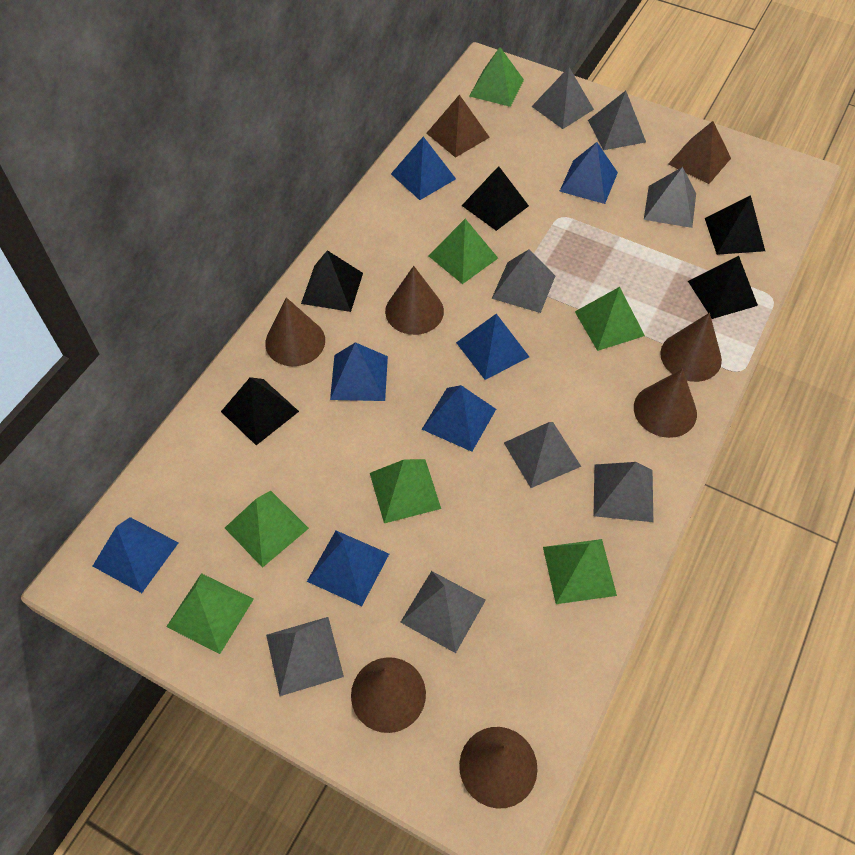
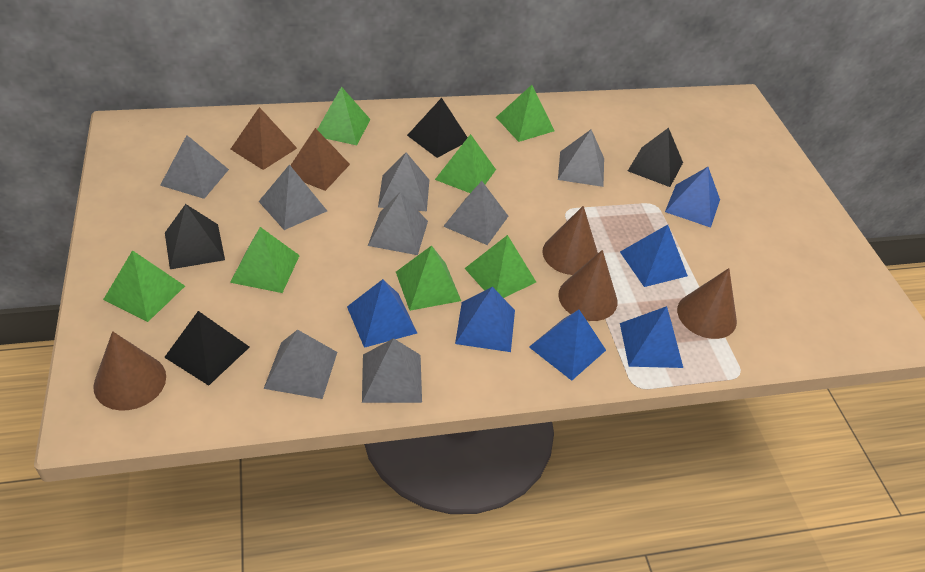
black pyramid: 5 -> 4
blue pyramid: 7 -> 6
brown cone: 6 -> 4

